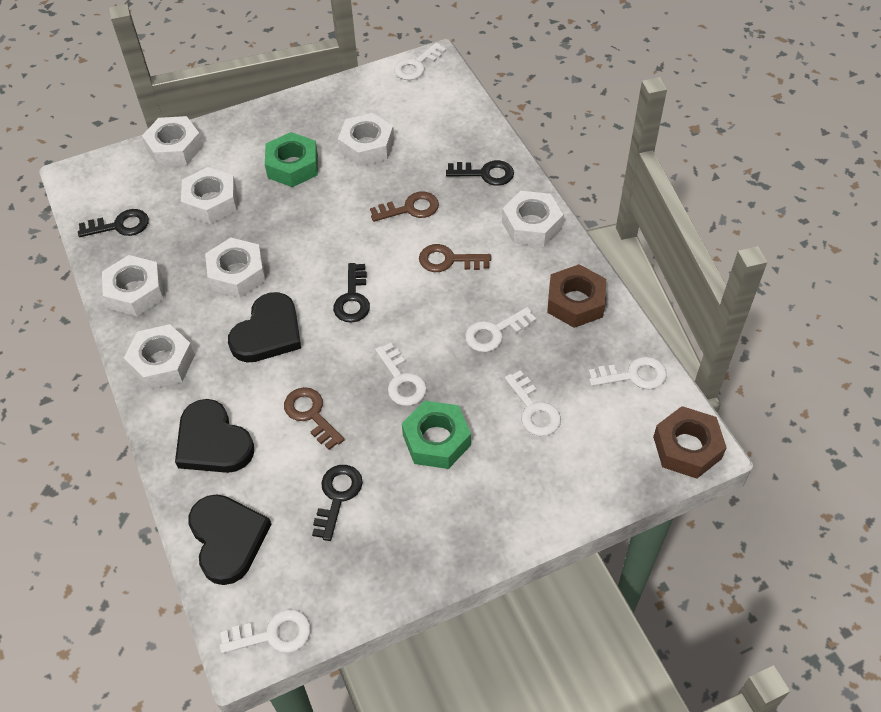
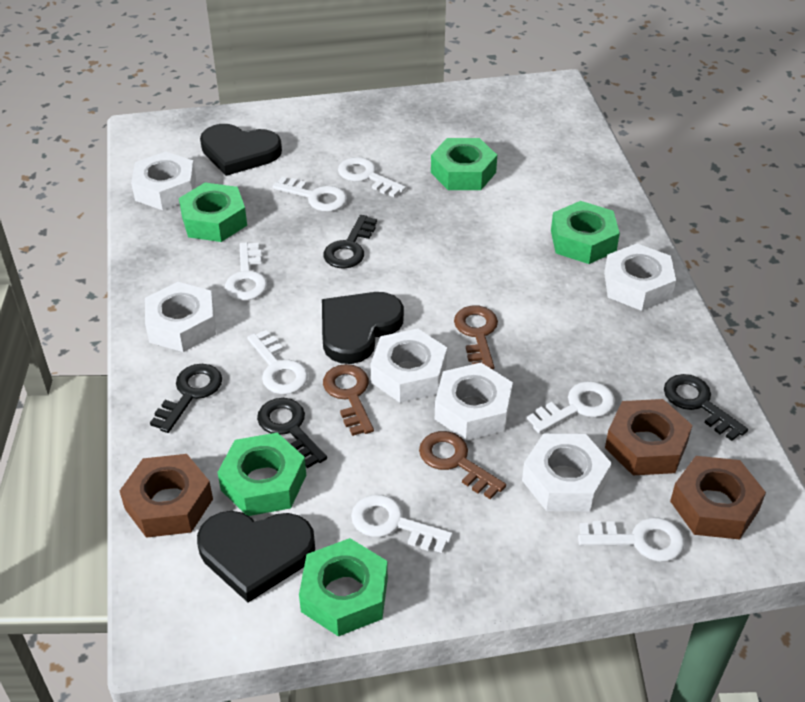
brown nut: 2 -> 3
green nut: 2 -> 5
white key: 6 -> 7
white nut: 7 -> 6

